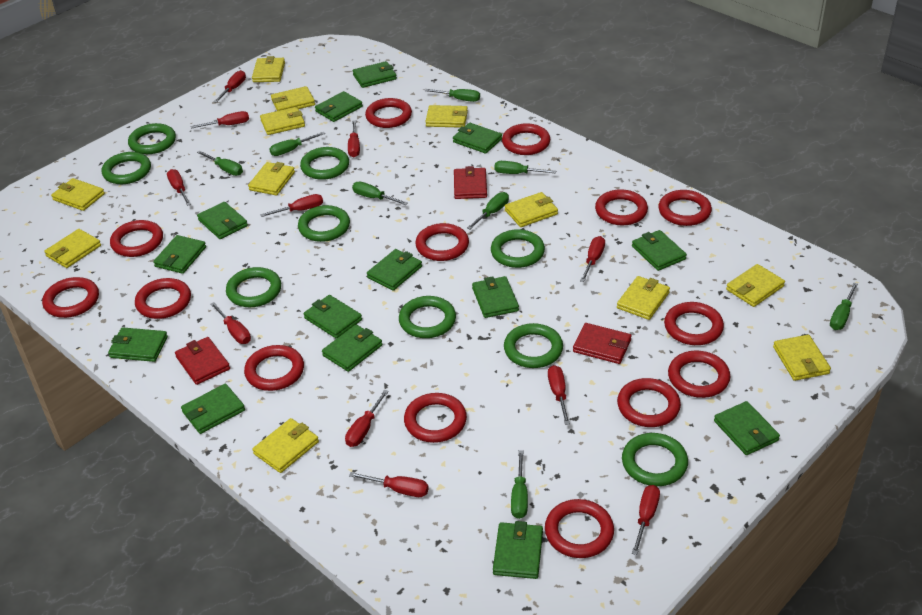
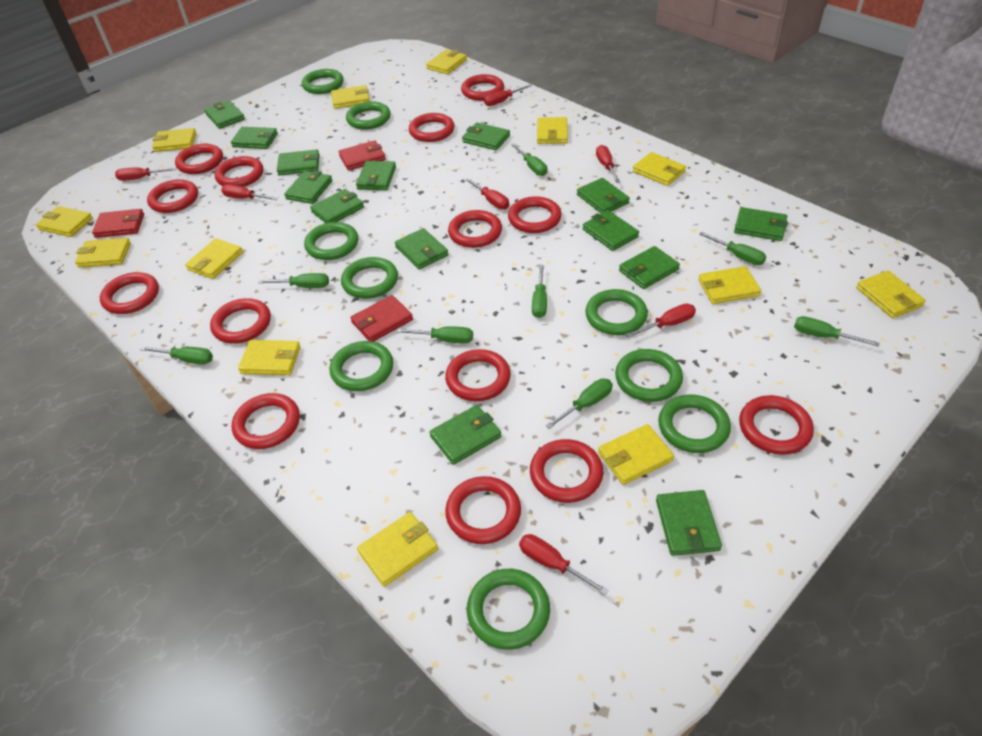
red screwdriver: 11 -> 7
yellow wallet: 12 -> 13

